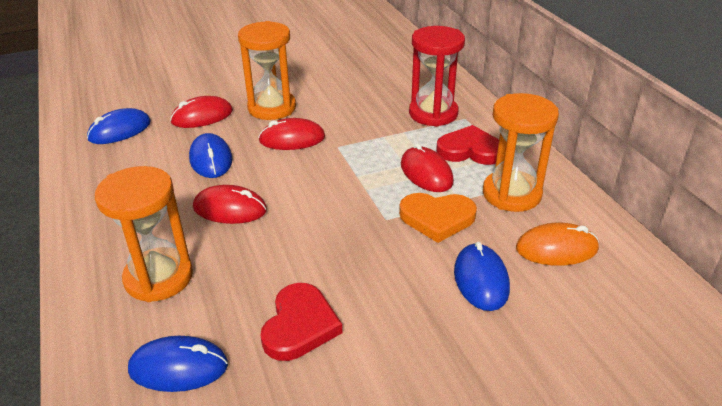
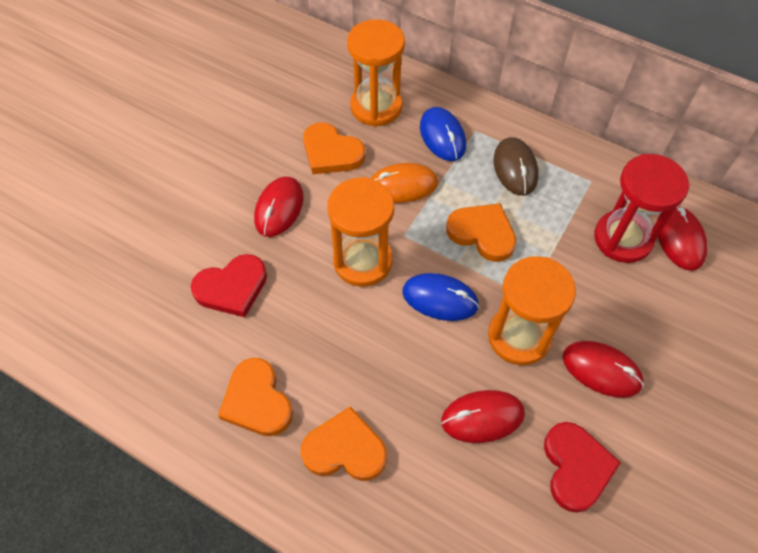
blue mouse: 4 -> 2
brown mouse: 0 -> 1
orange heart: 1 -> 4

